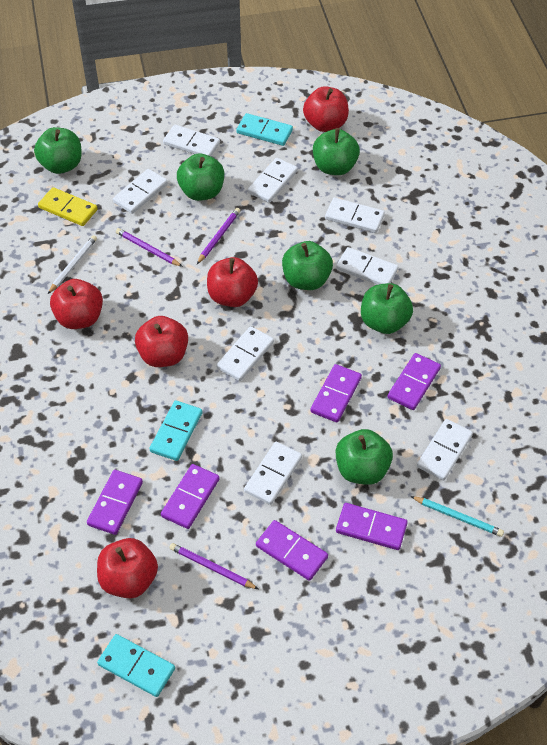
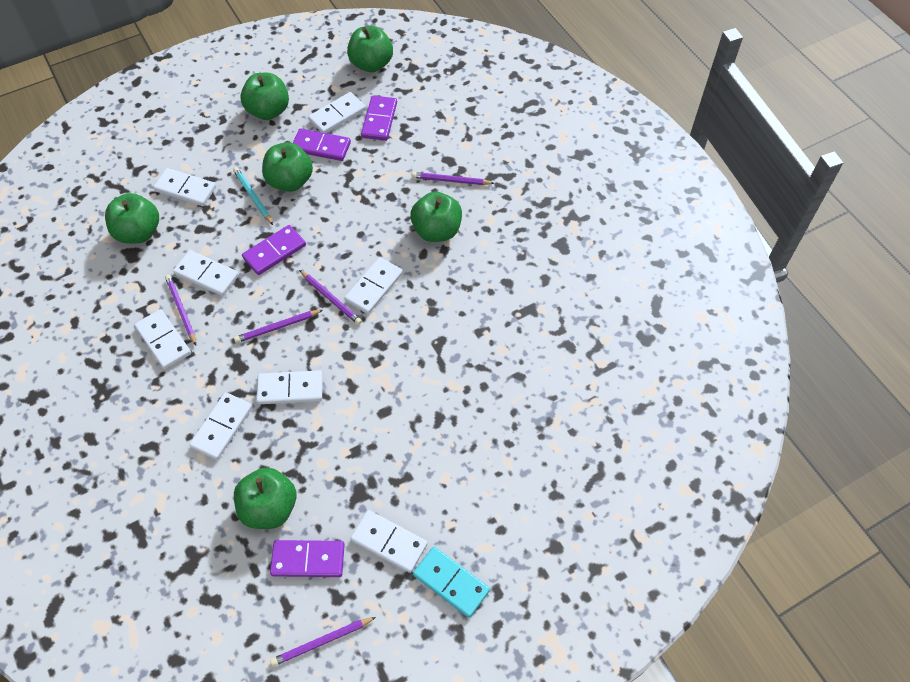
purple domino: 6 -> 4
purple pencil: 3 -> 5
red apple: 5 -> 0
turquoise domino: 3 -> 1
white pencil: 1 -> 0
yellow domino: 1 -> 0

